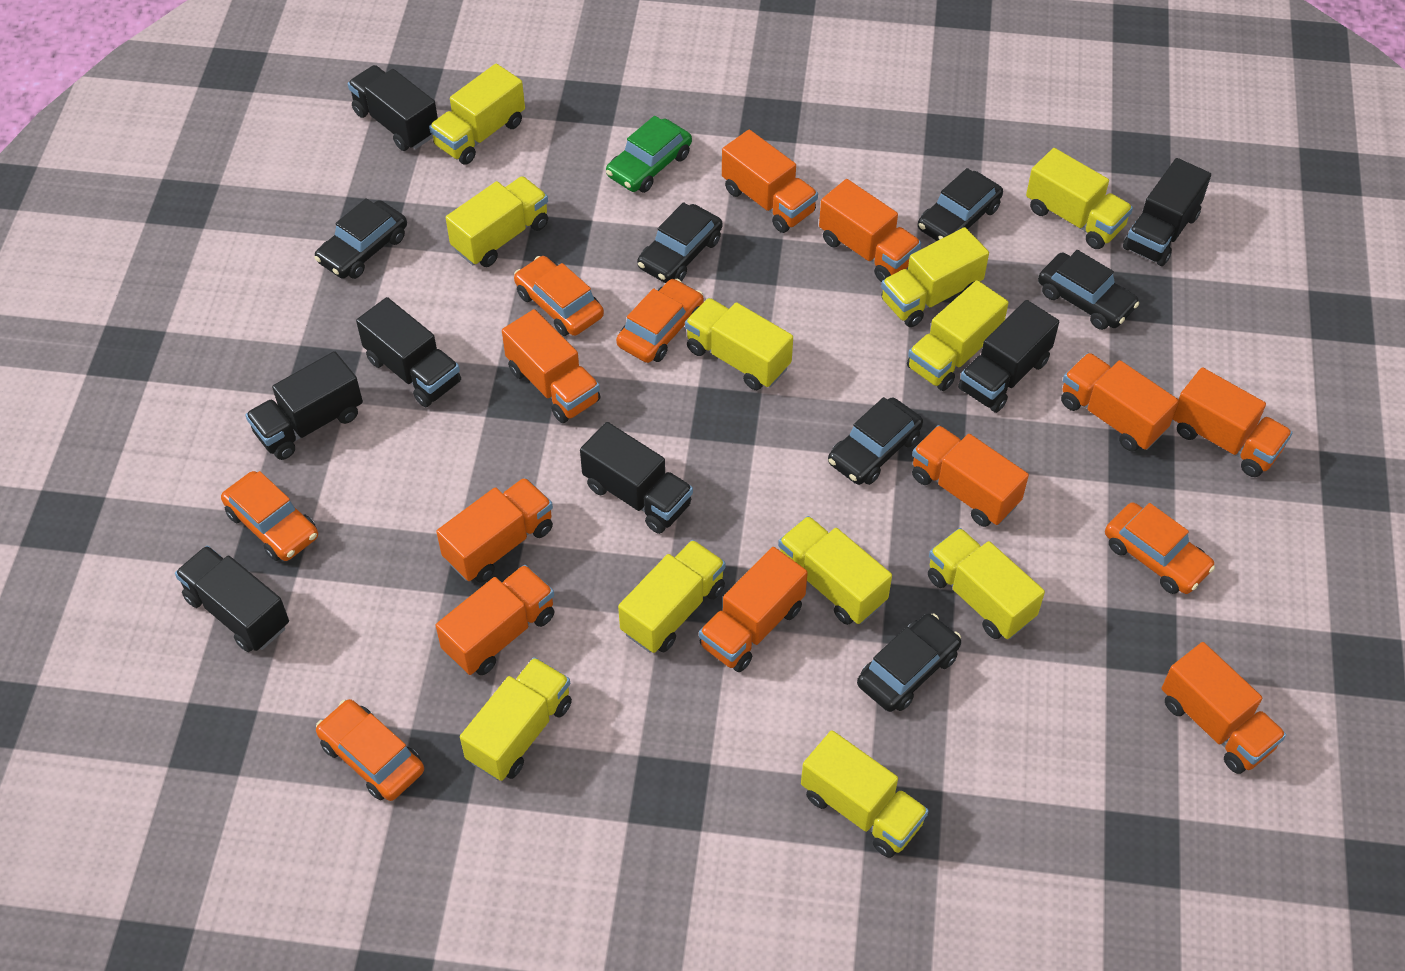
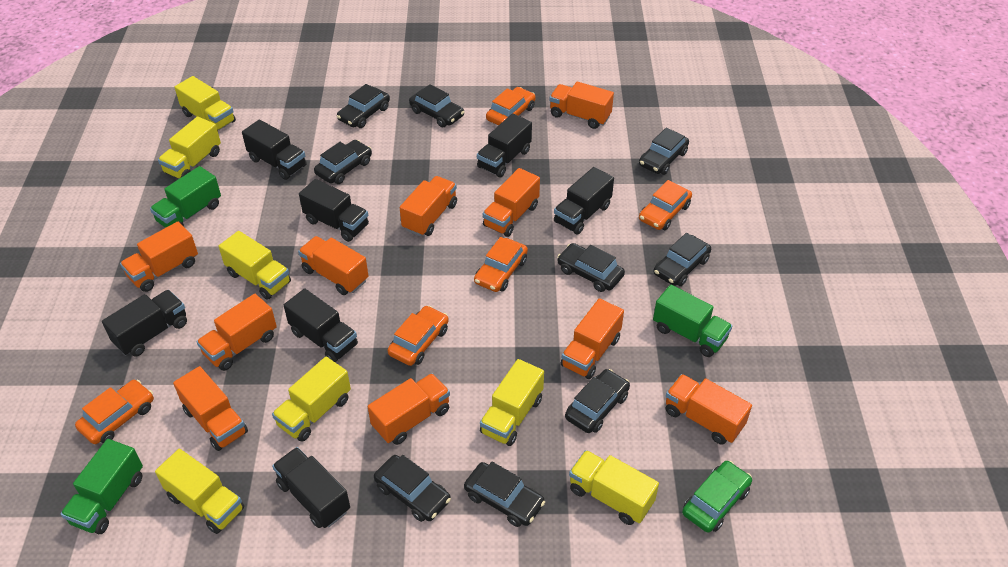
black car: 6 -> 9
green truck: 0 -> 3
yellow truck: 11 -> 7

